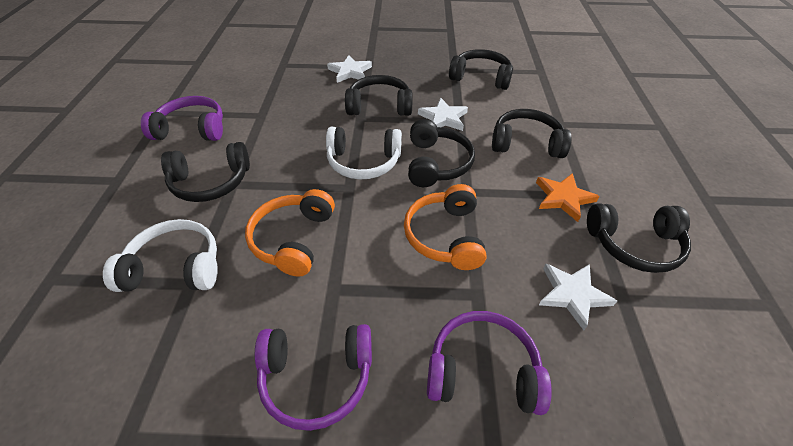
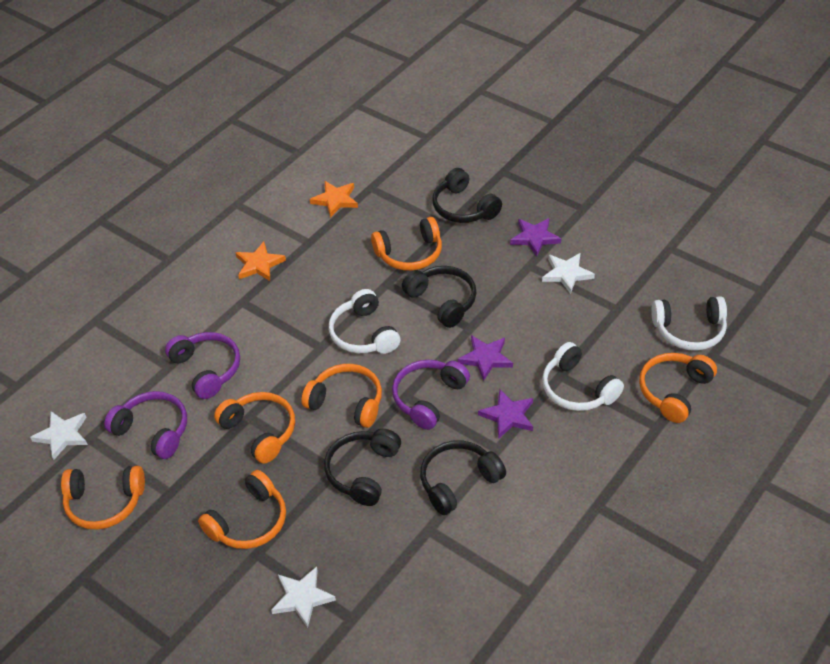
black headphones: 6 -> 4
orange headphones: 2 -> 6
orange star: 1 -> 2
purple star: 0 -> 3
white headphones: 2 -> 3

